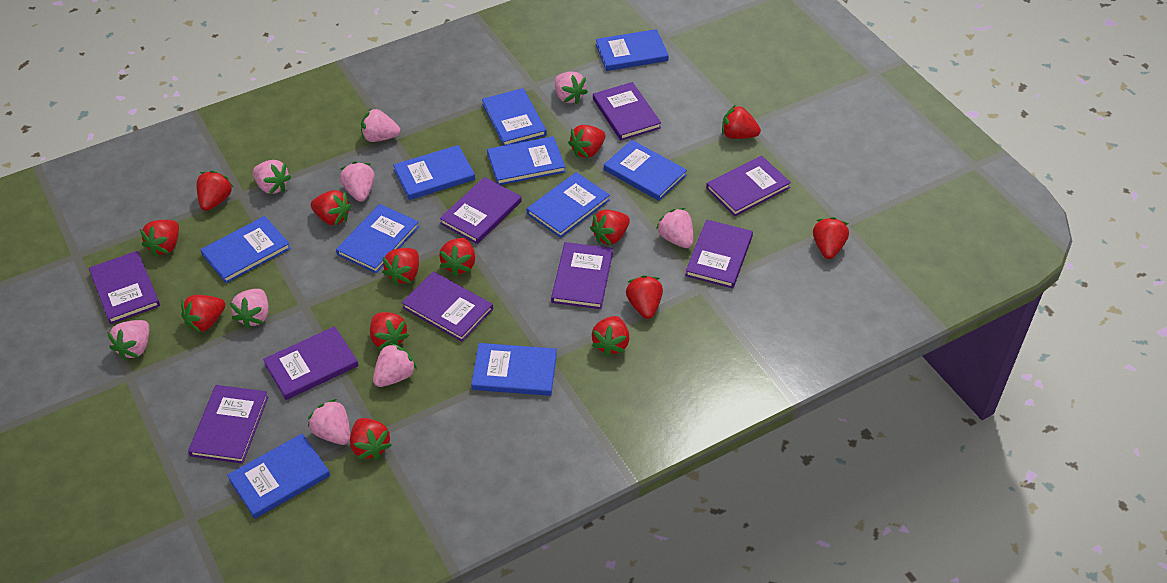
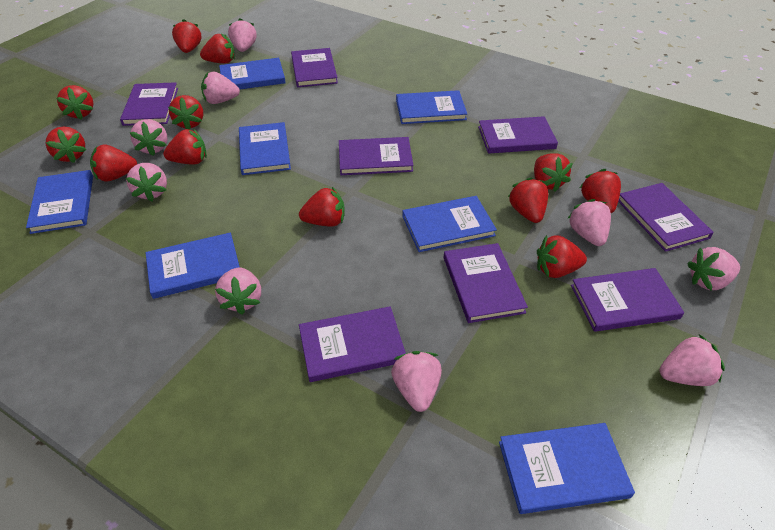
blue book: 10 -> 7
purple book: 9 -> 8
red strawberry: 14 -> 12

